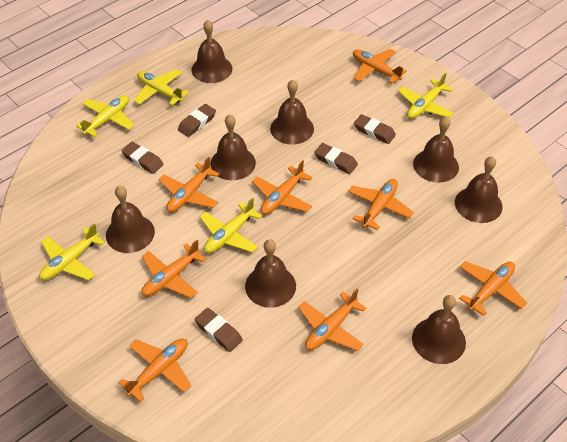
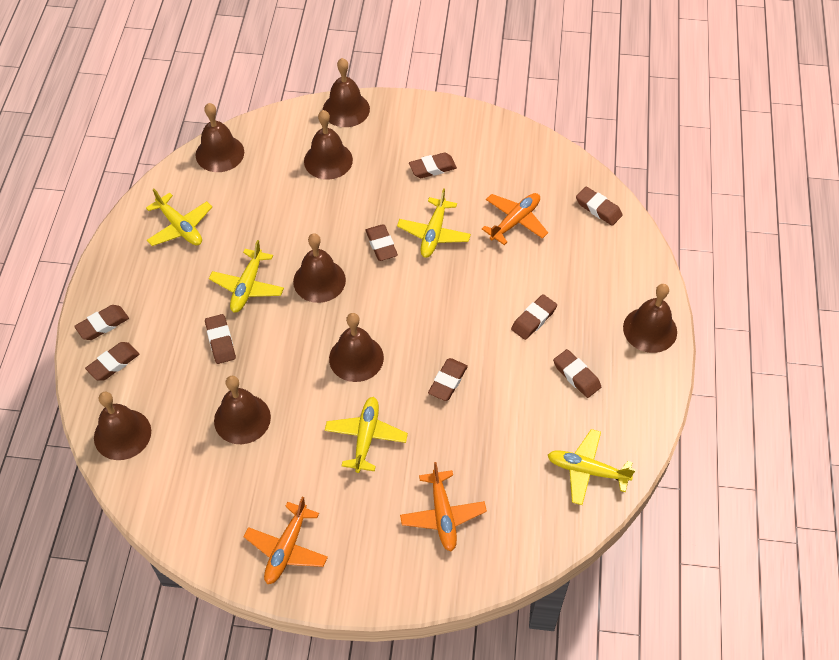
brown eraser: 5 -> 9
orange plane: 8 -> 3

